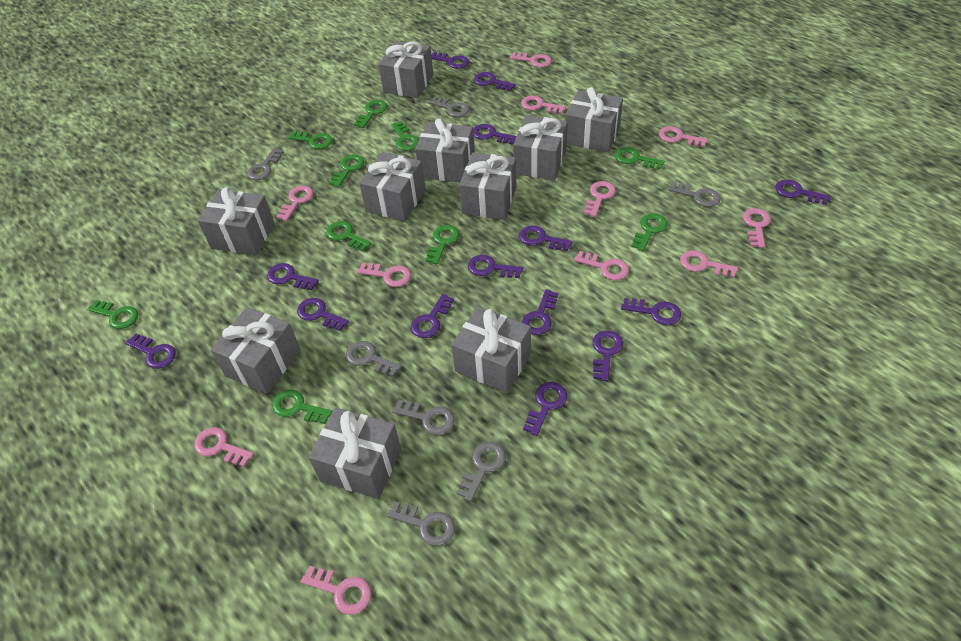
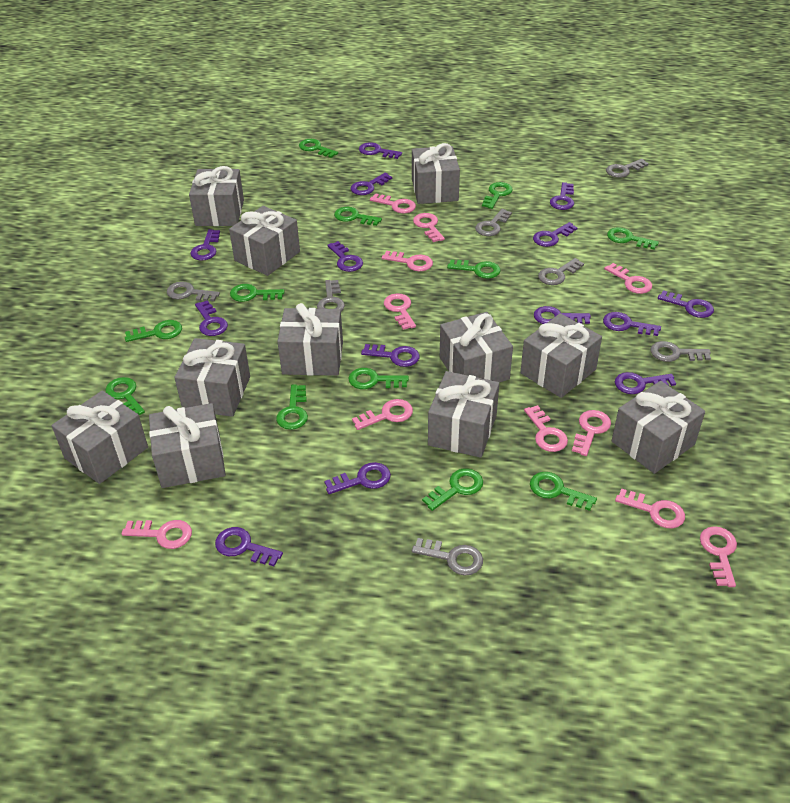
green key: 10 -> 12
grey gift: 10 -> 11

